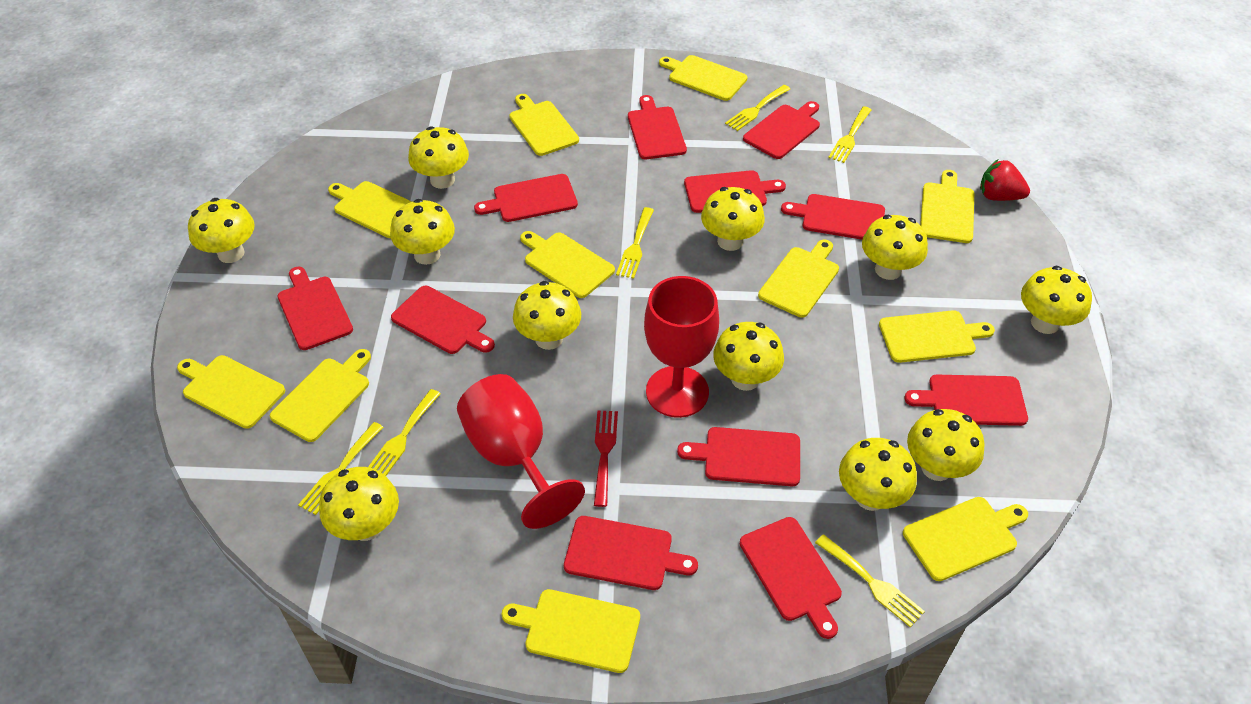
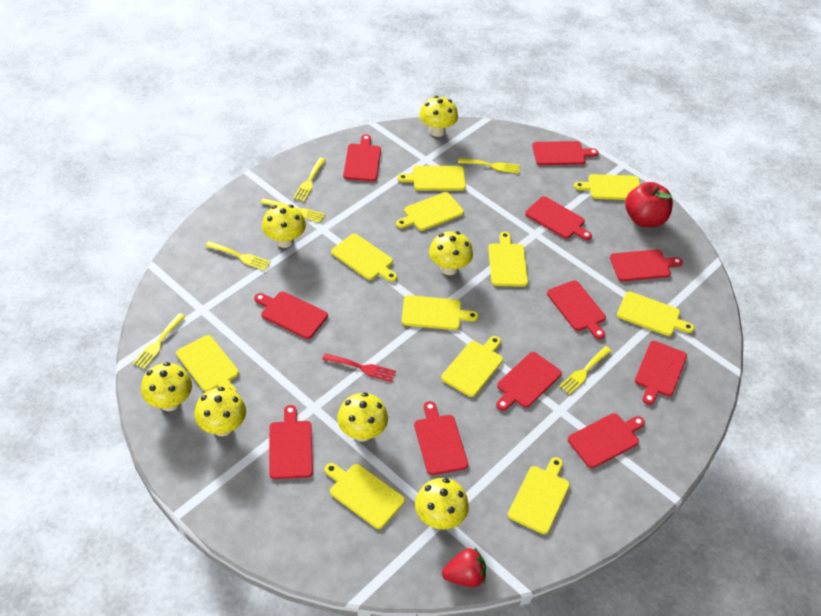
red apple: 0 -> 1
red goblet: 2 -> 0
yellow mushroom: 11 -> 7

